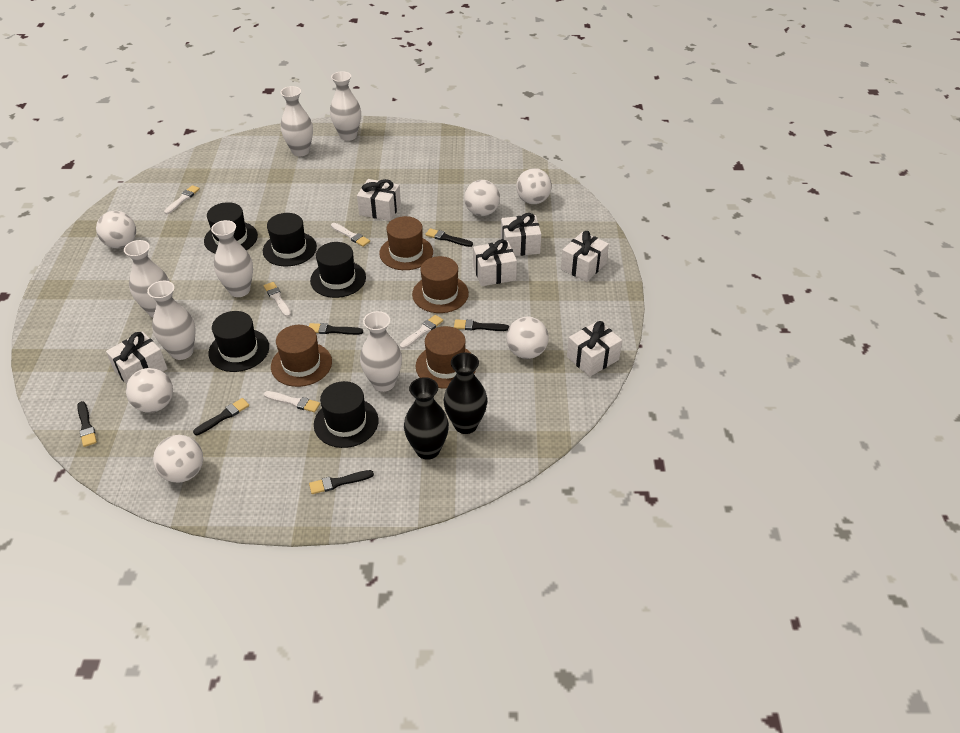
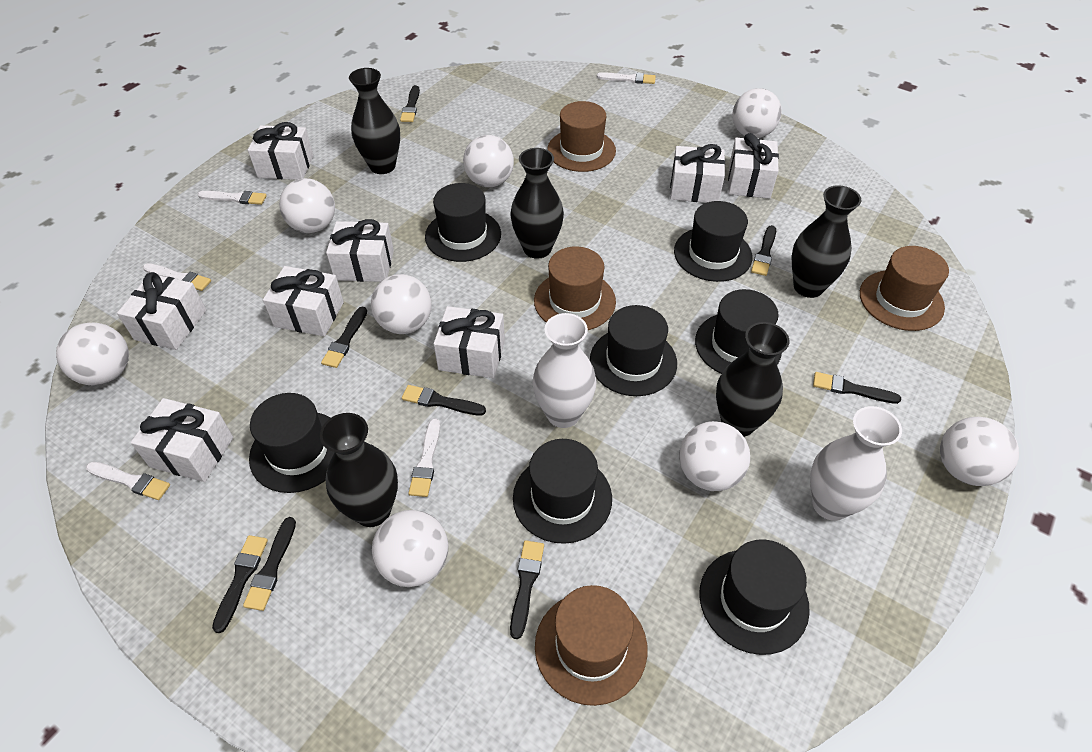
black brush: 6 -> 8
black hat: 5 -> 7
black vase: 2 -> 5
white ball: 6 -> 8
white gift: 6 -> 8
white vase: 6 -> 2

